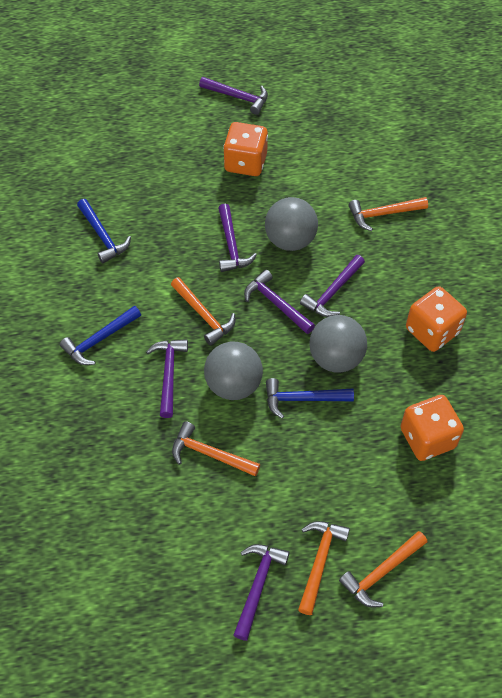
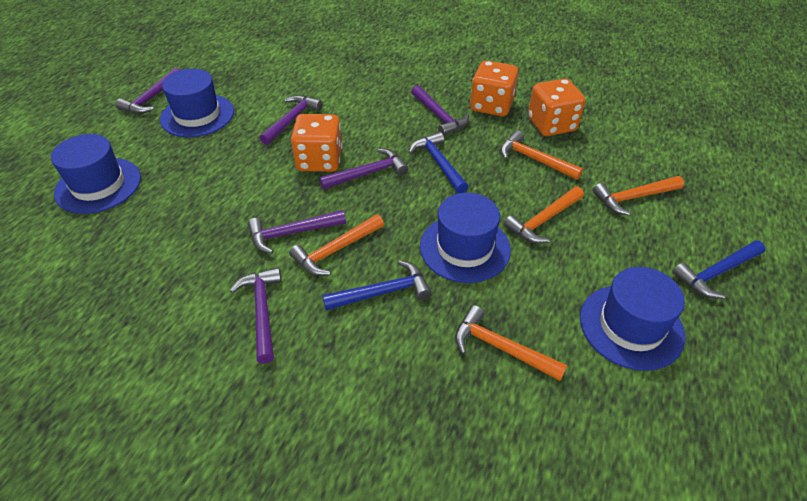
blue hat: 0 -> 4
grey ball: 3 -> 0

